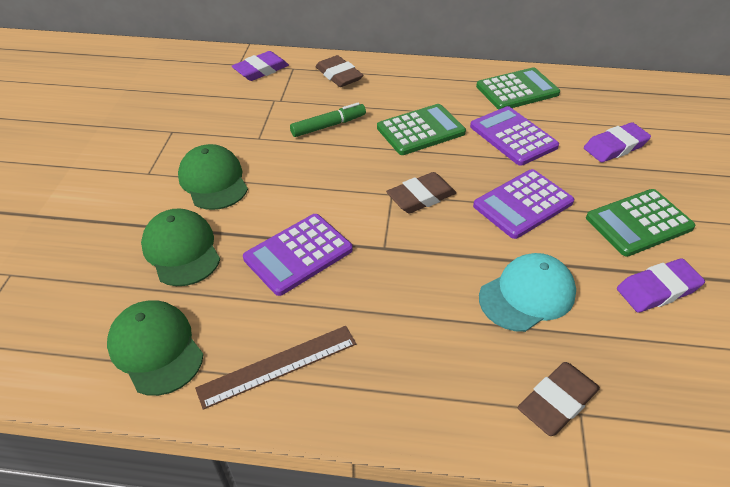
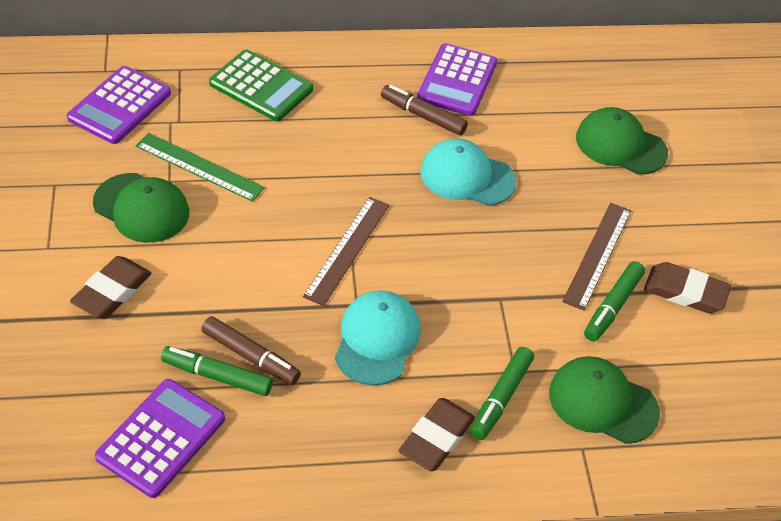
brown marker: 0 -> 2
brown ruler: 1 -> 2
green calculator: 3 -> 1
green marker: 1 -> 3
green ruler: 0 -> 1
purple eraser: 3 -> 0
turquoise cap: 1 -> 2

